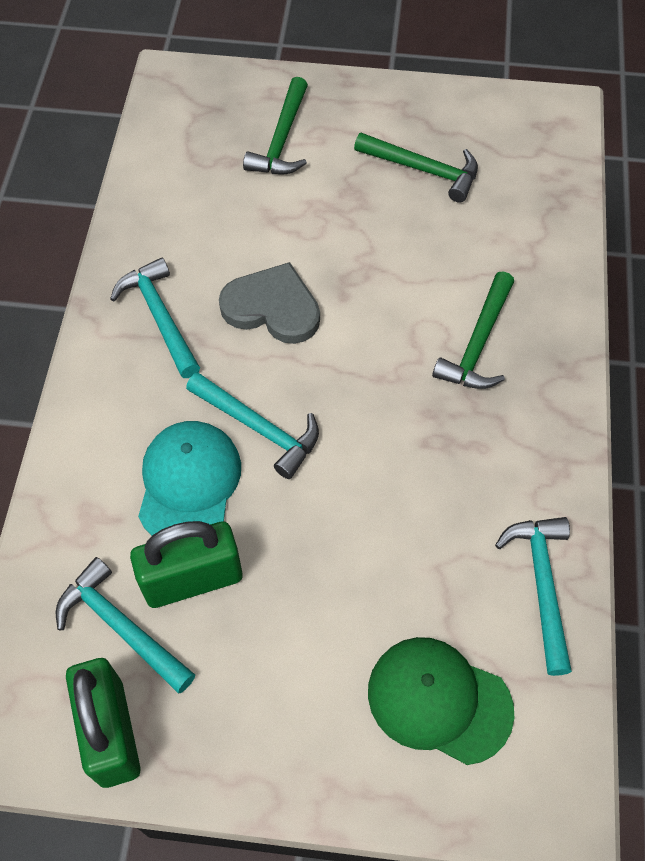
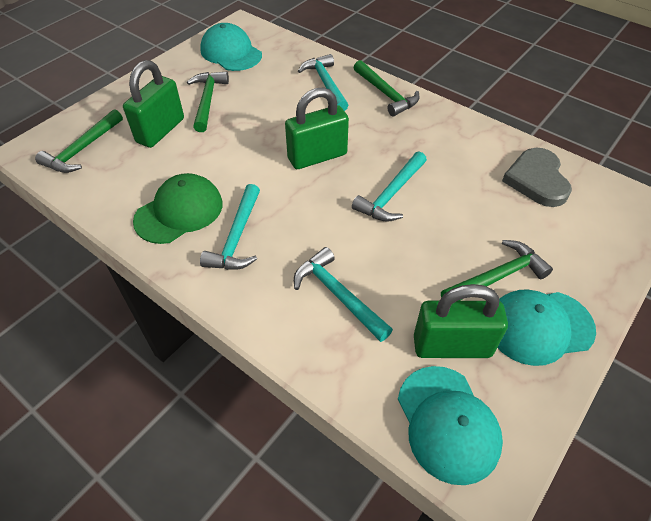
green hammer: 3 -> 4
green padlock: 2 -> 3
turquoise cap: 1 -> 3

